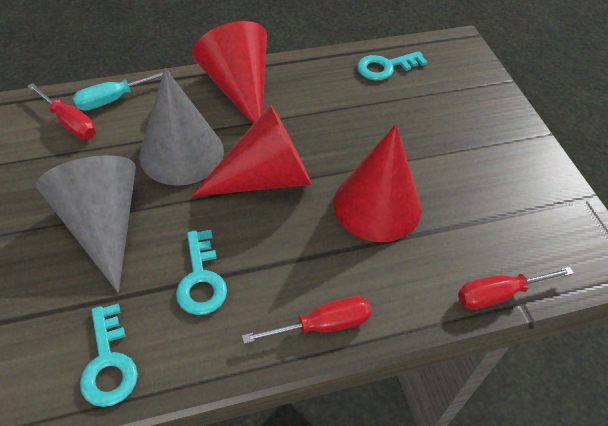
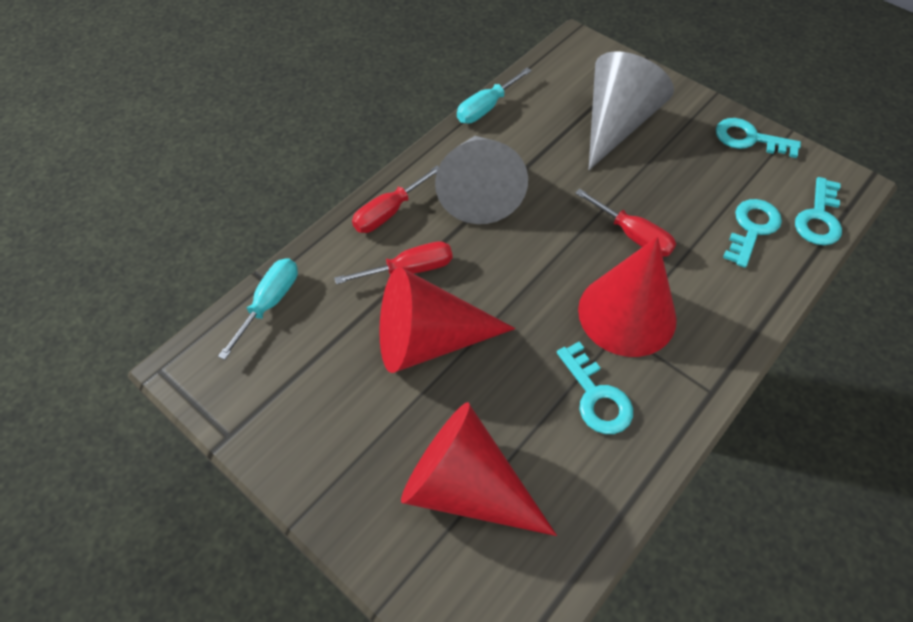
turquoise key: 3 -> 4
turquoise screwdriver: 1 -> 2

